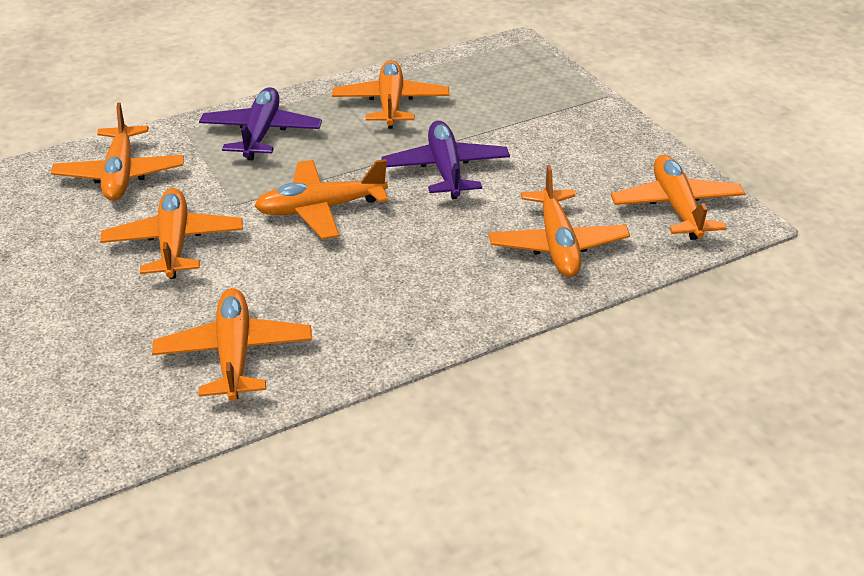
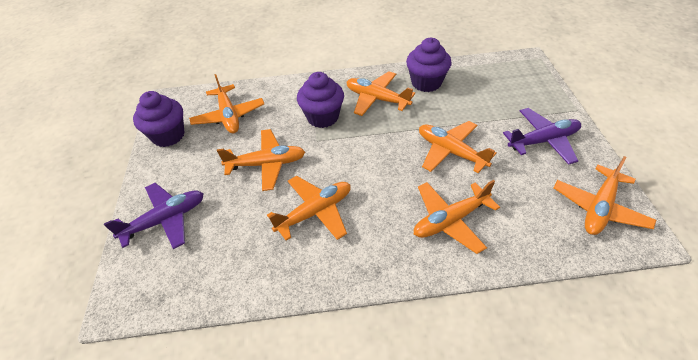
purple cupcake: 0 -> 3

